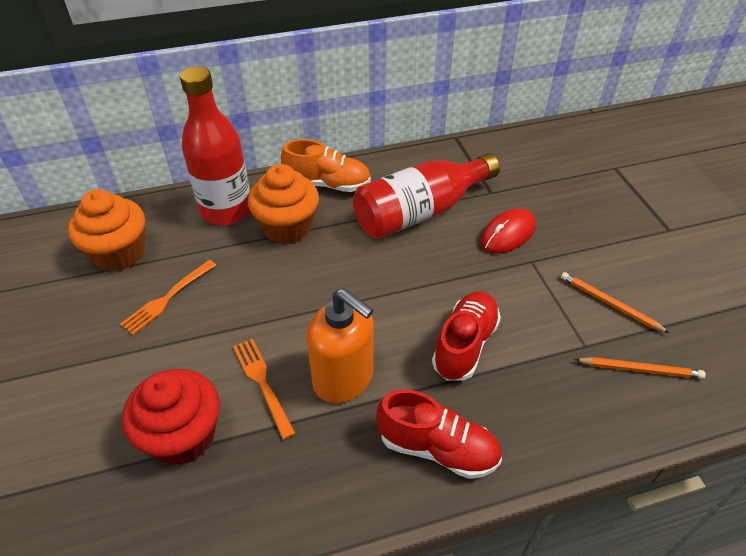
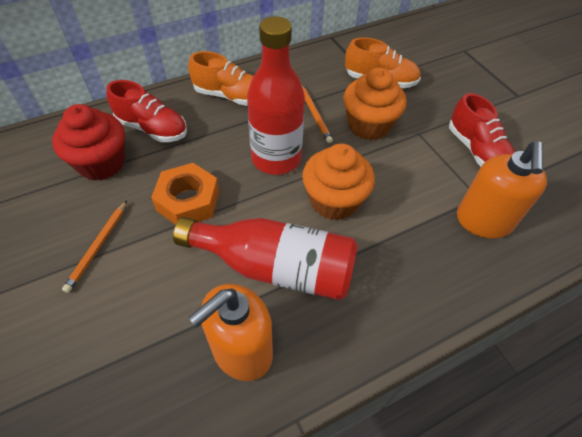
orange fork: 2 -> 0
orange nut: 0 -> 1
orange shoe: 1 -> 2
orange soap dispenser: 1 -> 2
red mouse: 1 -> 0

